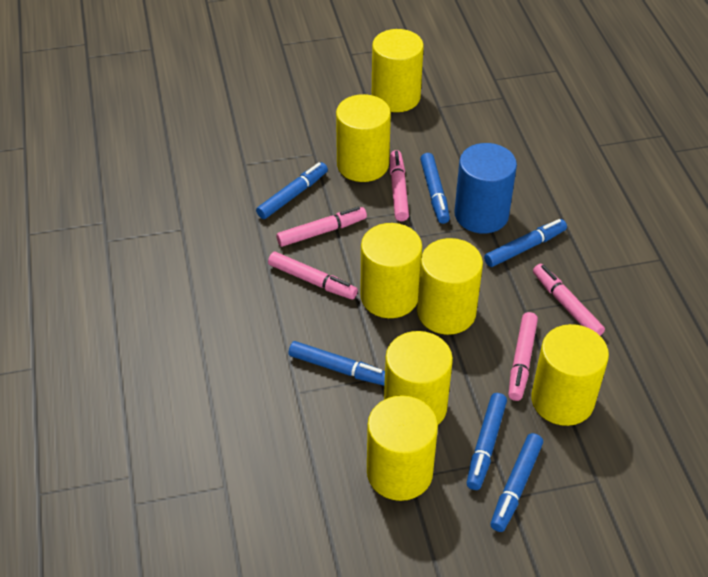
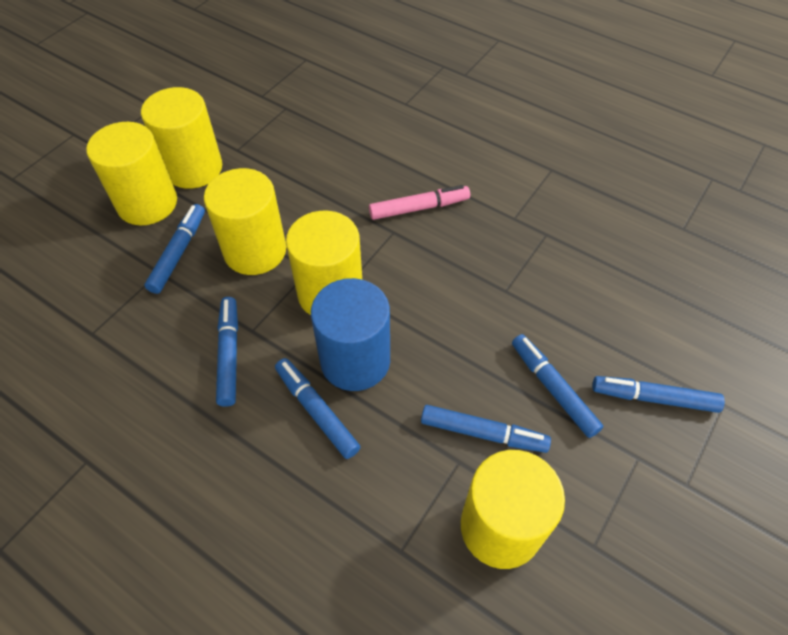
pink marker: 5 -> 1
yellow cylinder: 7 -> 5

